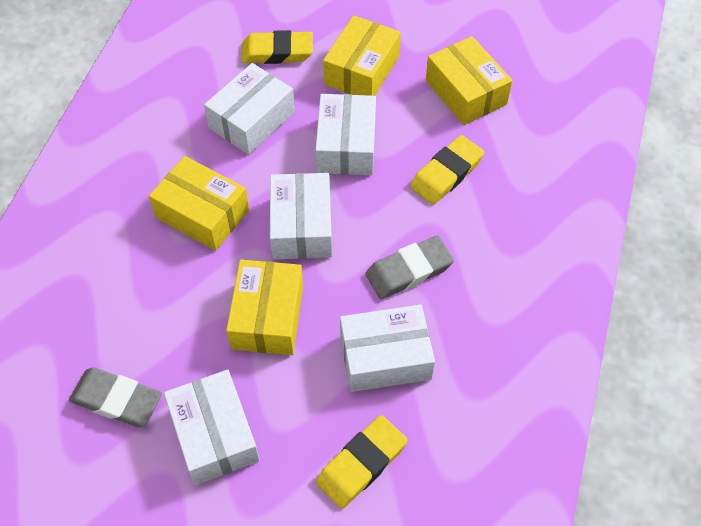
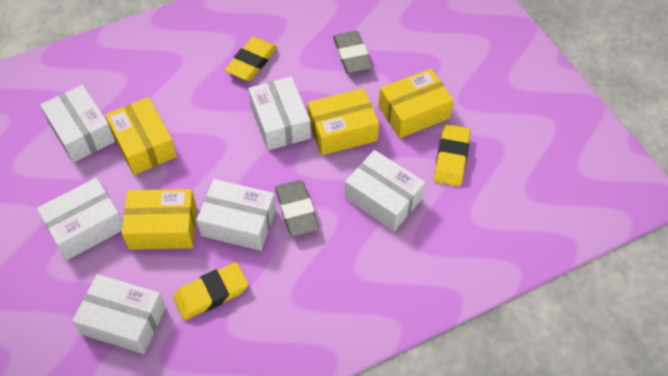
white box: 5 -> 6

